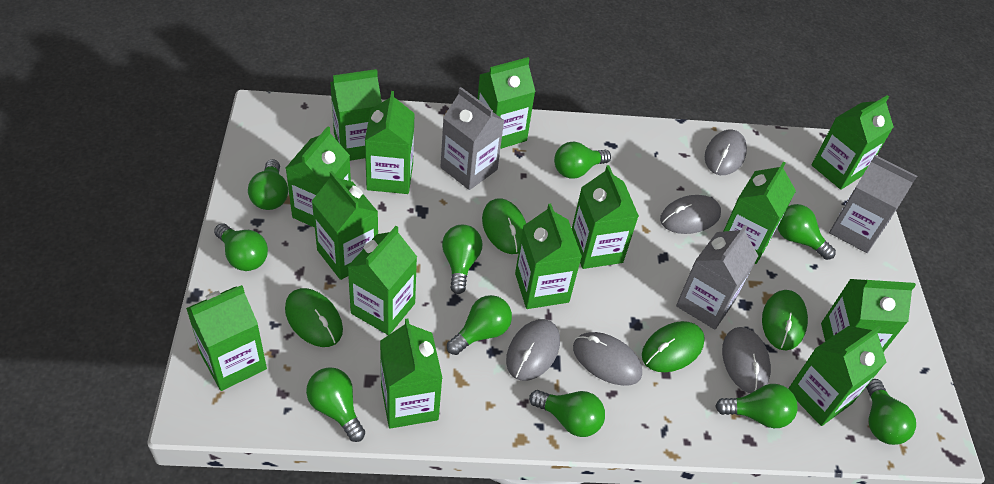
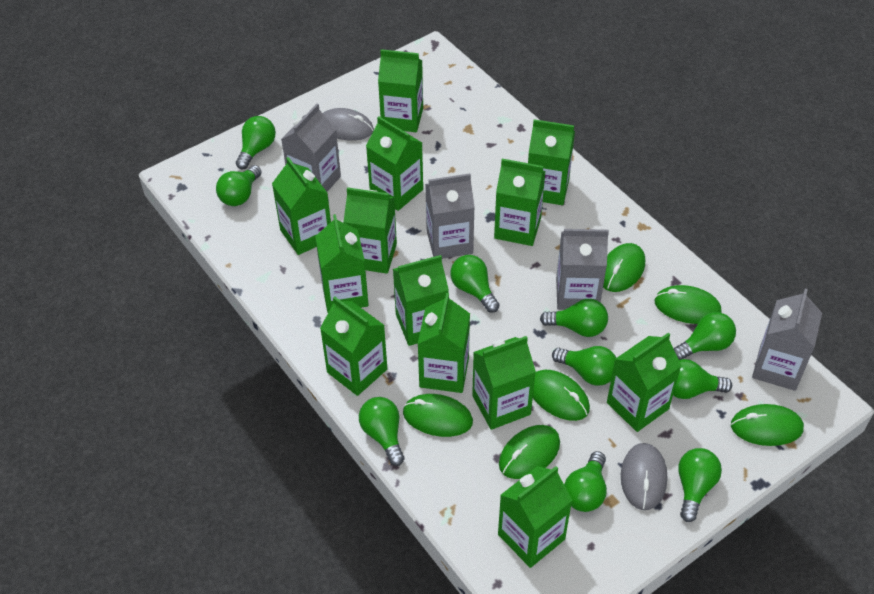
green carton: 14 -> 13
green mouse: 4 -> 6
grey carton: 3 -> 4
grey mouse: 5 -> 2

